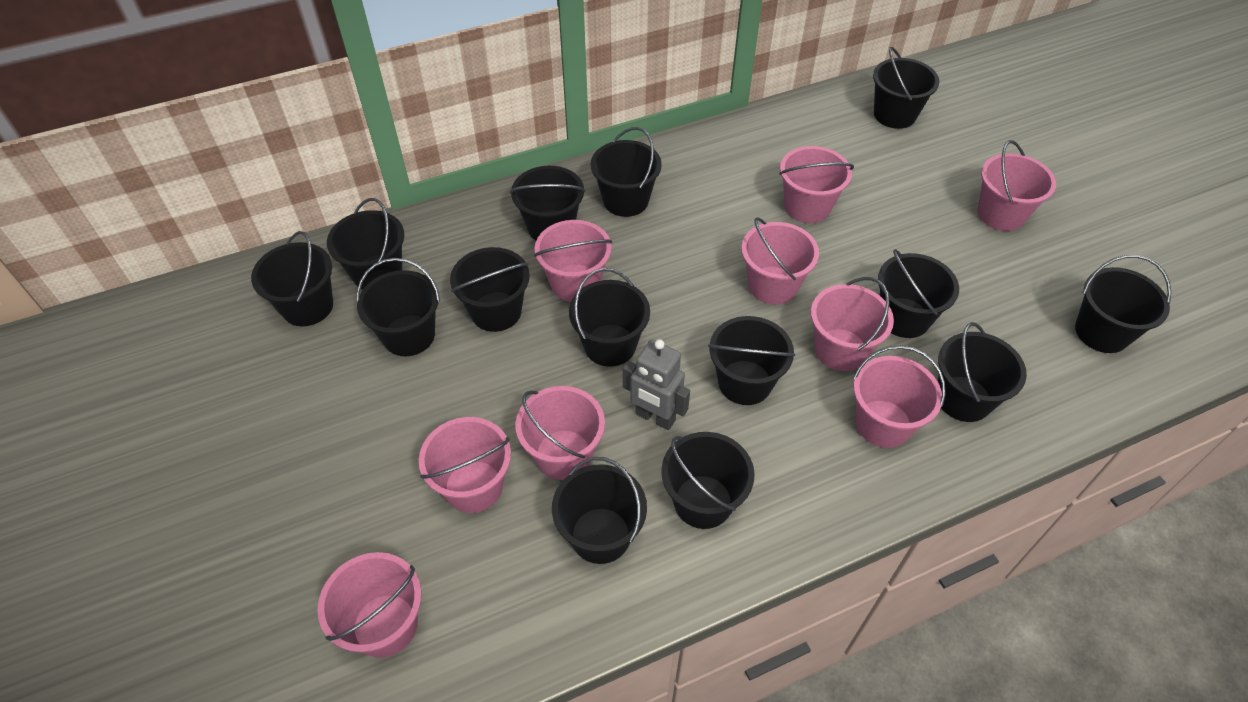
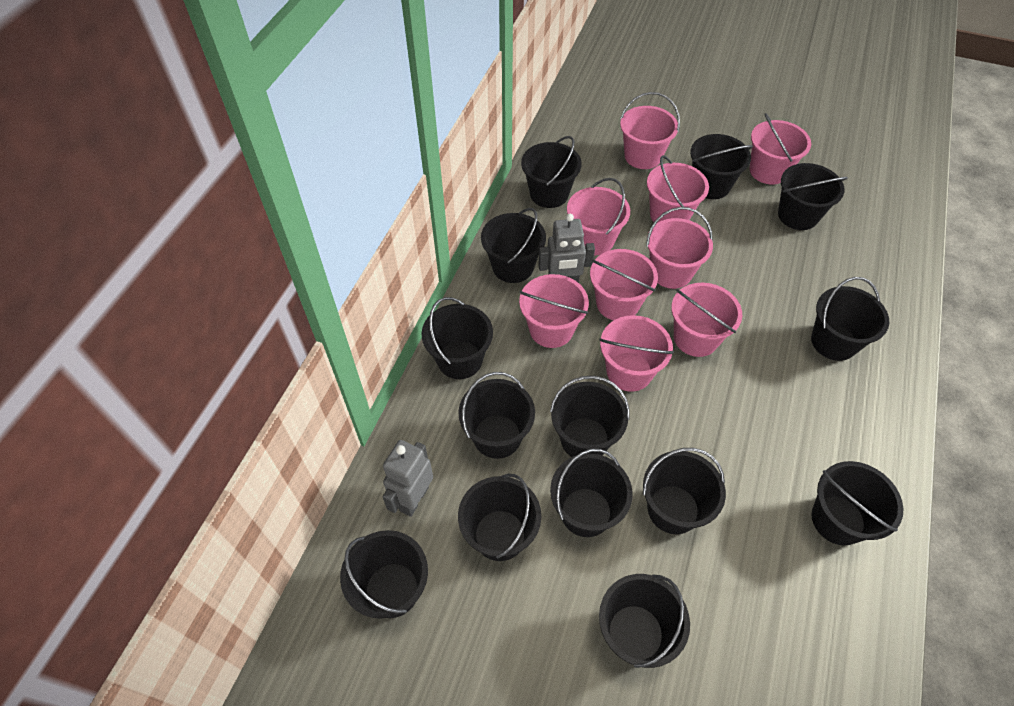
grey robot: 1 -> 2

